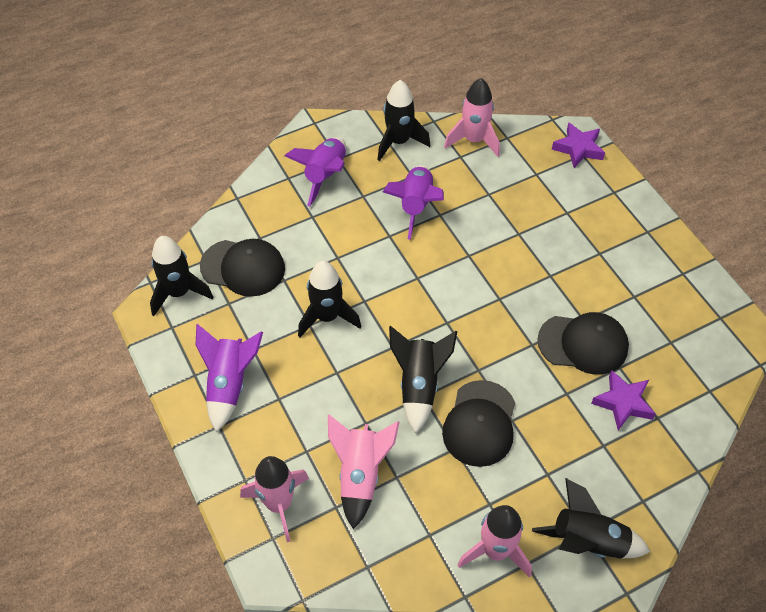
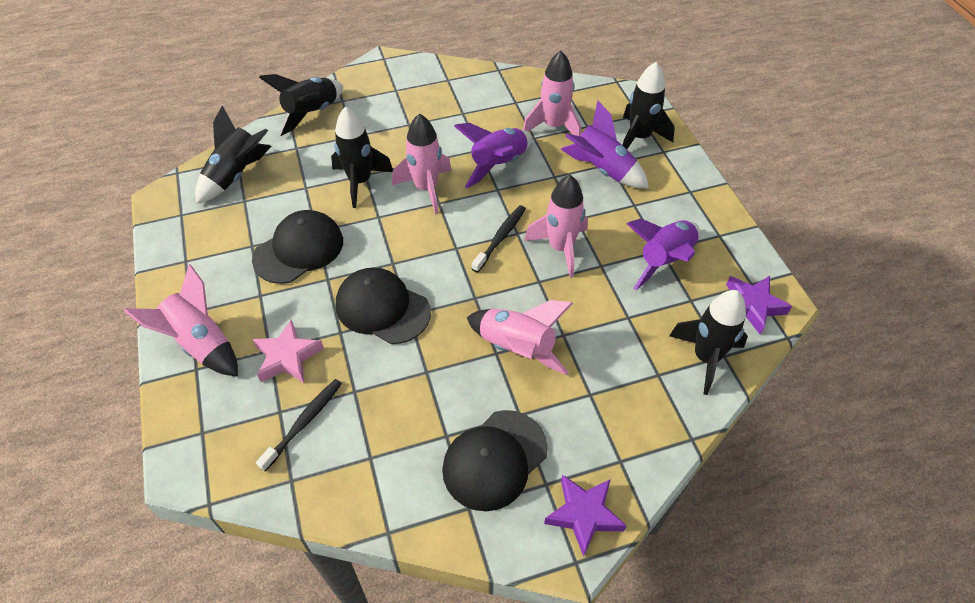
black toothbrush: 0 -> 2
pink rocket: 4 -> 5
pink star: 0 -> 1

